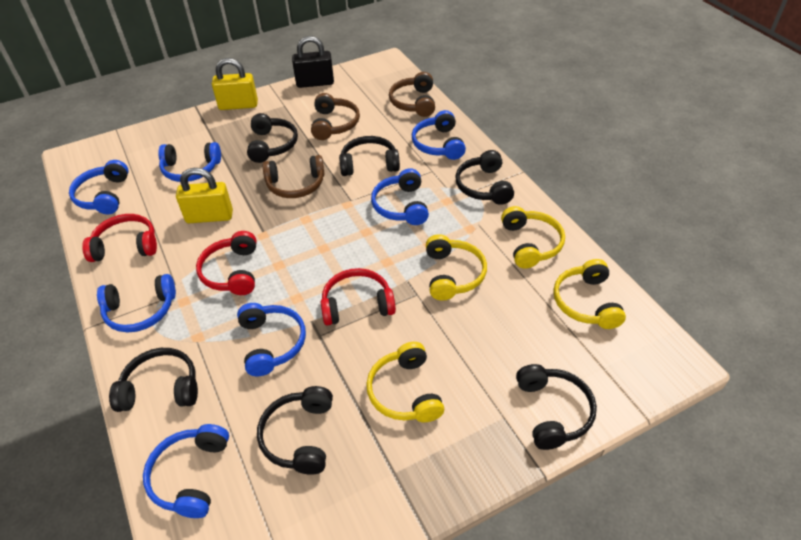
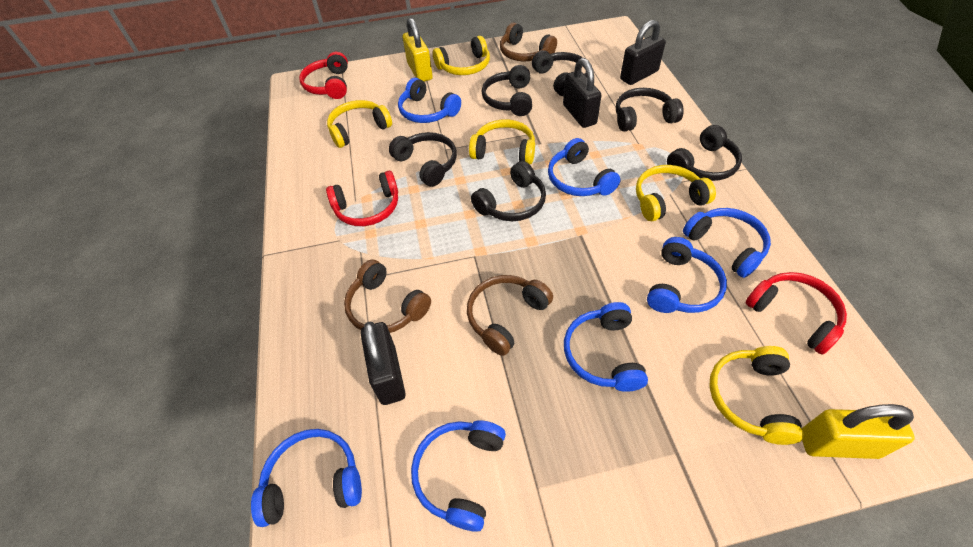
black padlock: 1 -> 3
yellow headphones: 4 -> 5

